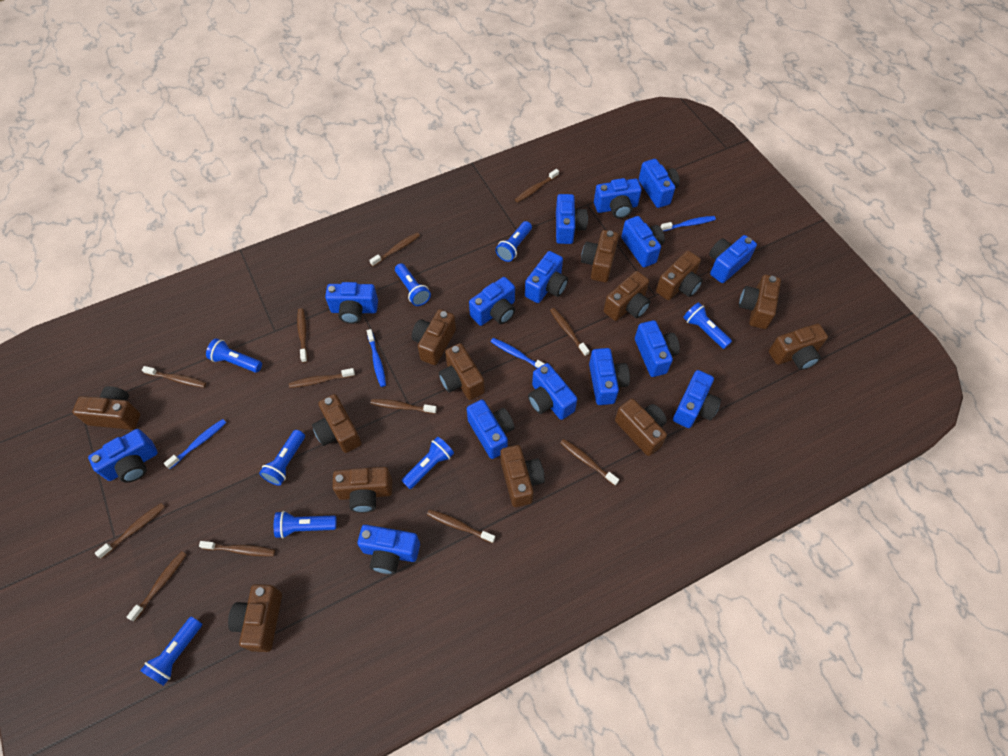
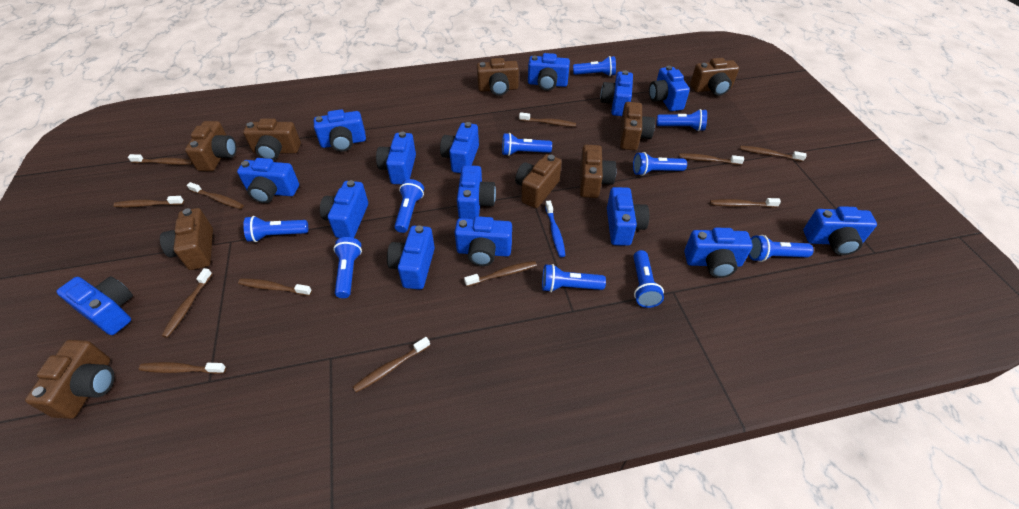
blue flashlight: 8 -> 10
blue toothbrush: 4 -> 1
brown camera: 13 -> 9

